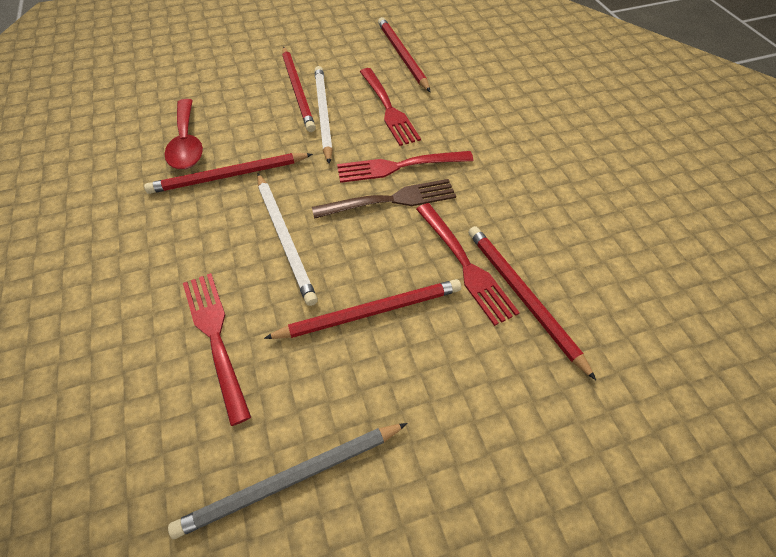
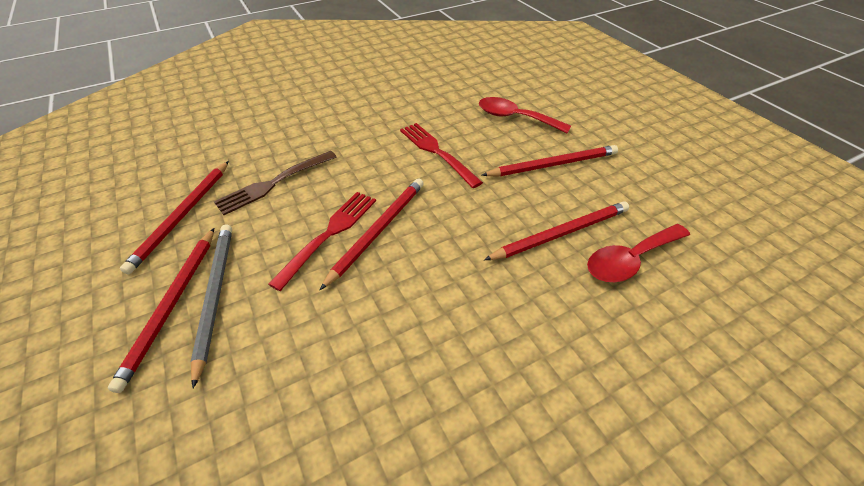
red fork: 4 -> 2
red spoon: 1 -> 2
white pencil: 2 -> 0

